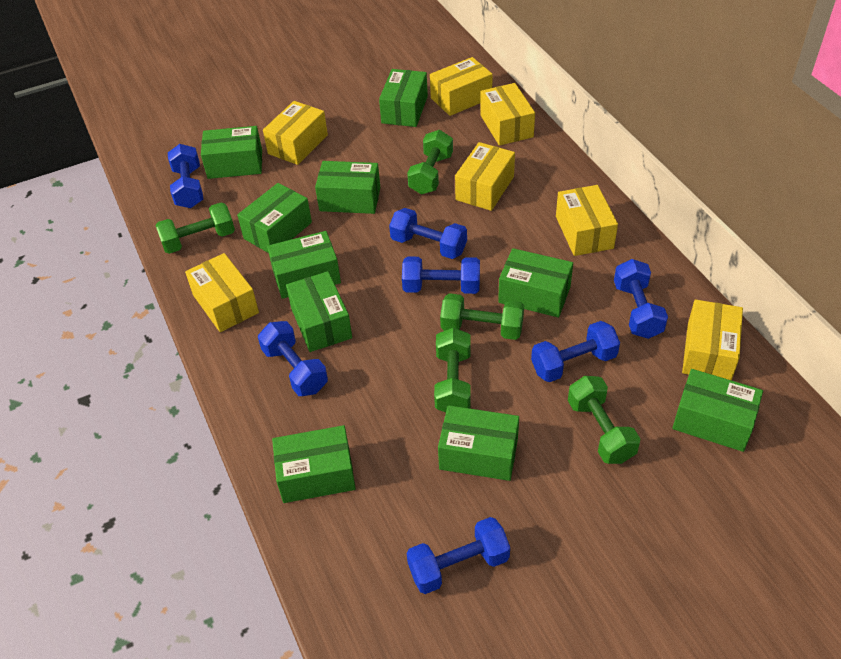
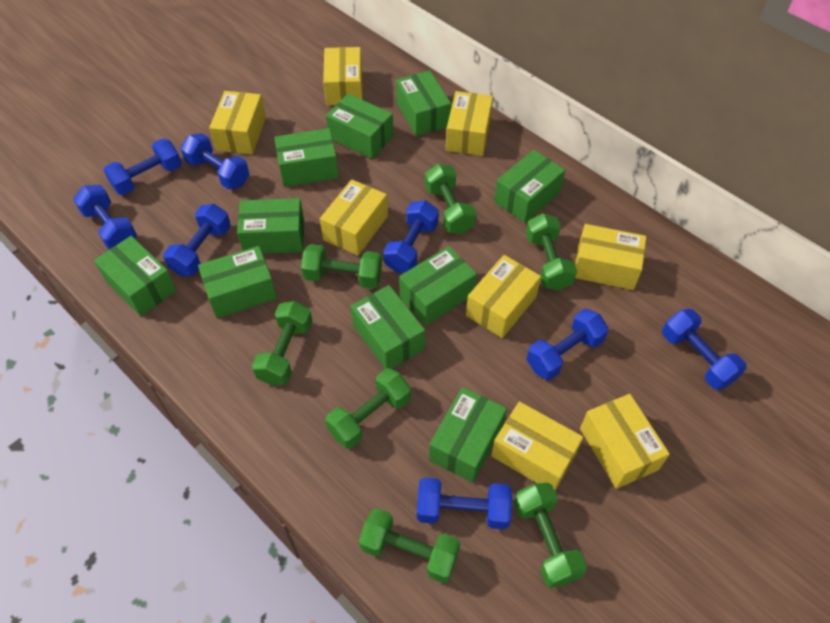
blue dumbbell: 7 -> 8
green dumbbell: 5 -> 7
yellow box: 7 -> 8

